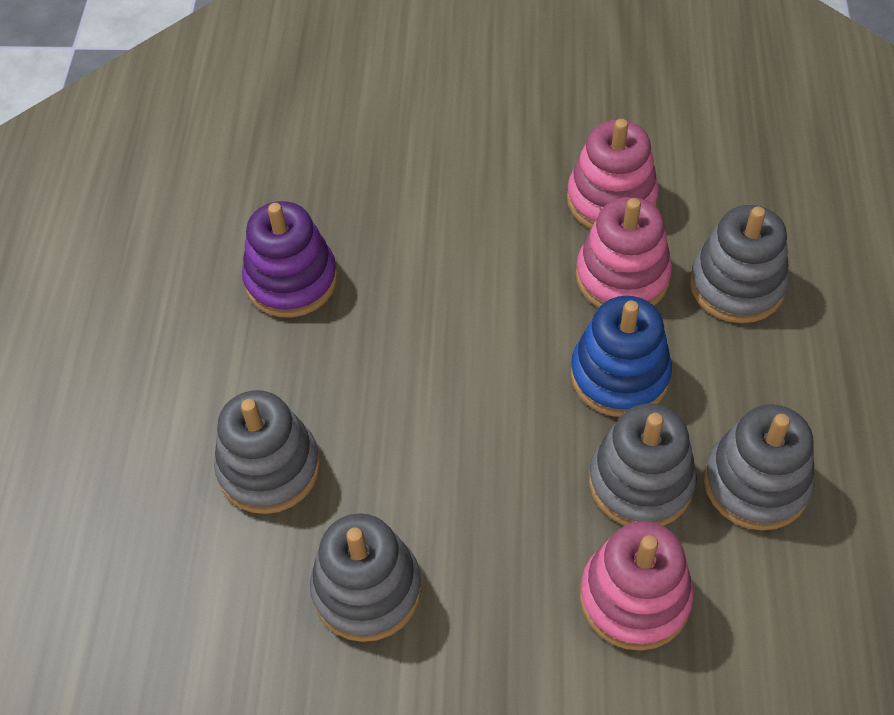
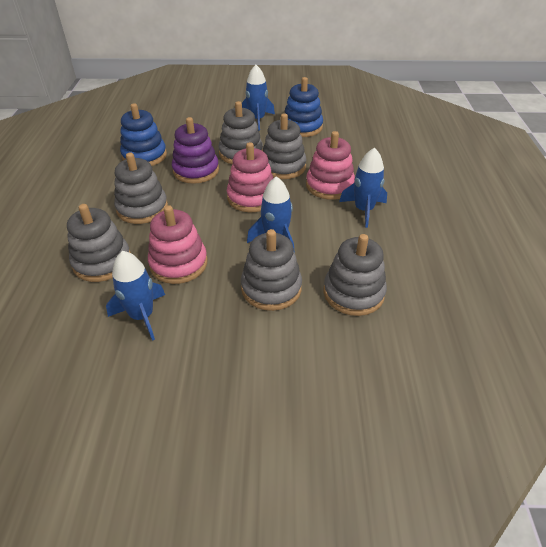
blue rocket: 0 -> 4
blue stacking toy: 1 -> 2
grey stacking toy: 5 -> 6

